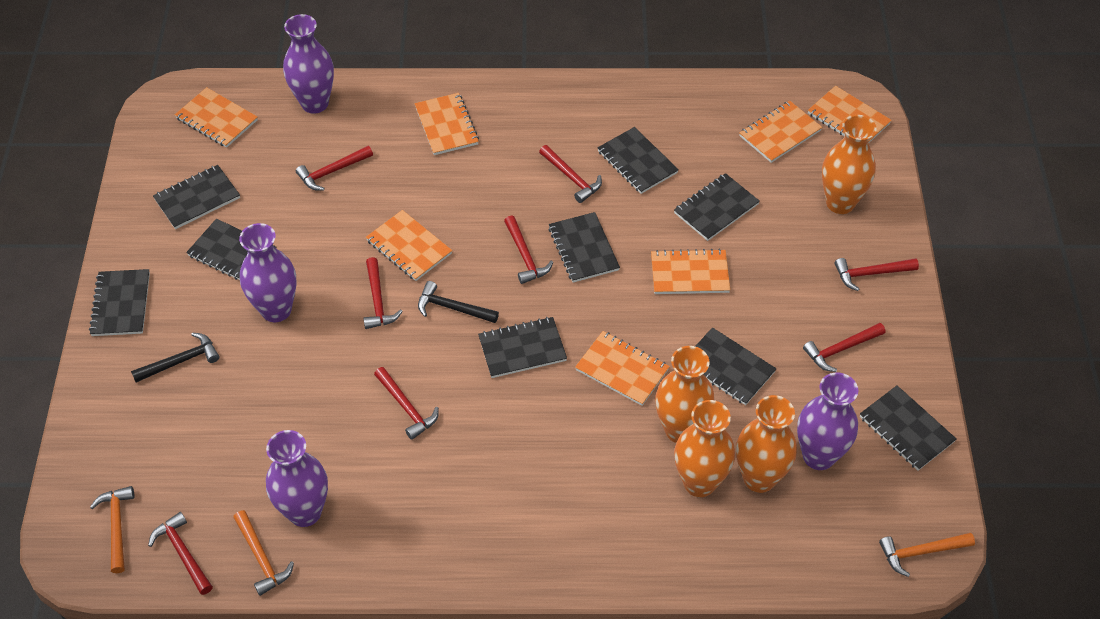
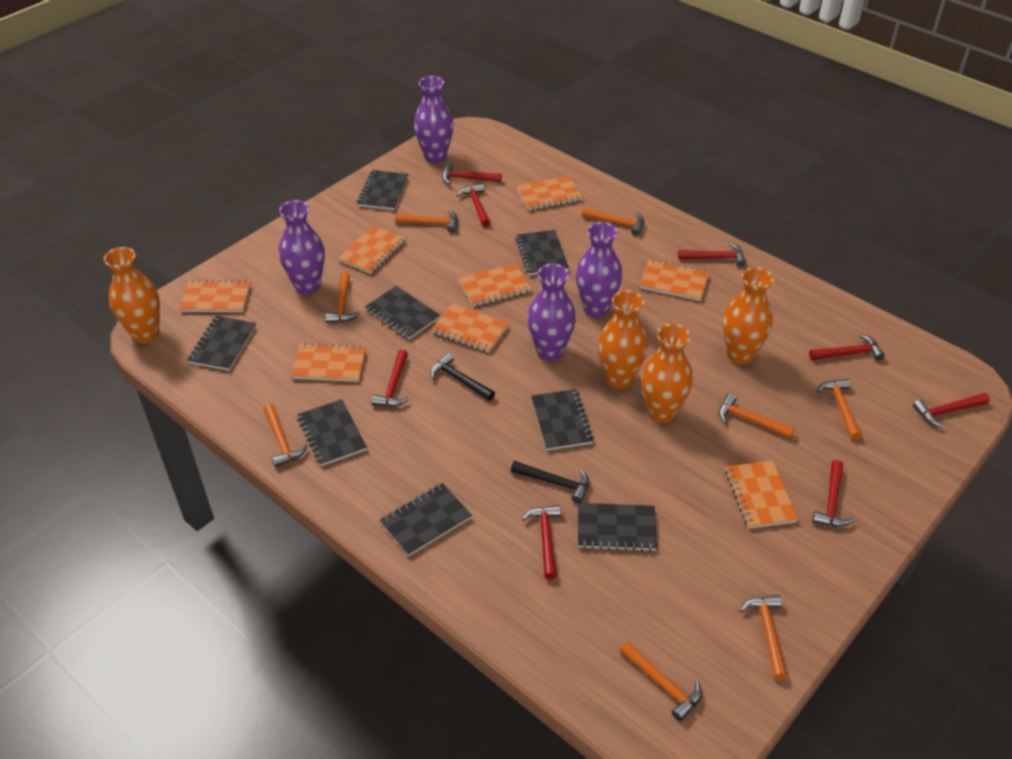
black notebook: 9 -> 8
orange hammer: 3 -> 8
orange notebook: 7 -> 8

